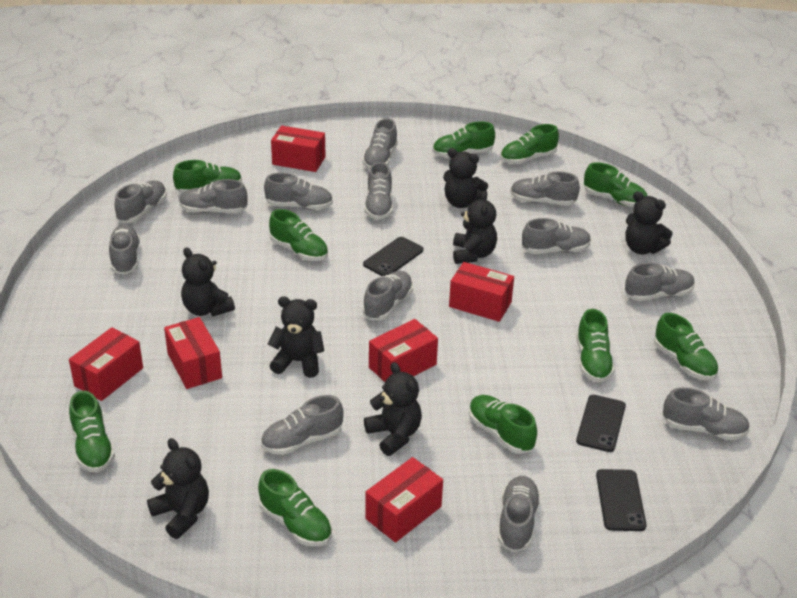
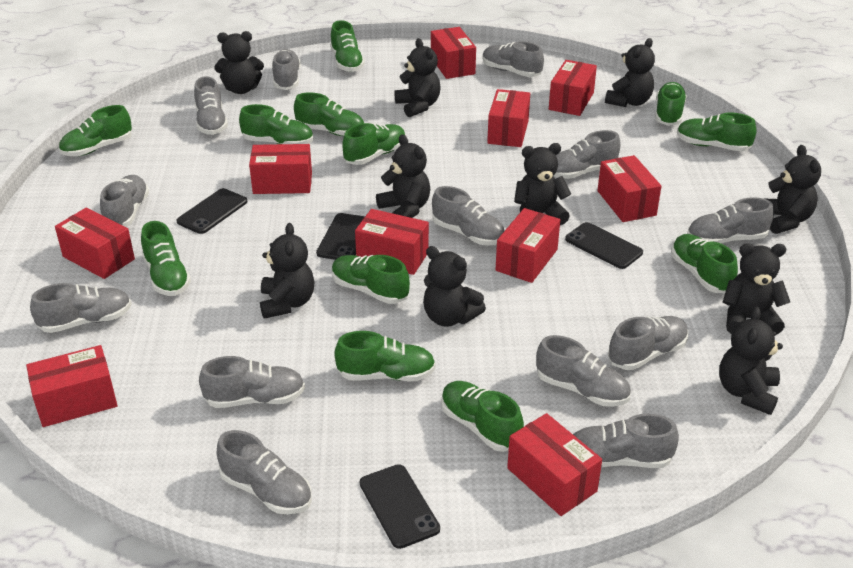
black phone: 3 -> 4
black teddy bear: 7 -> 10
green shoe: 10 -> 12
red box: 6 -> 10

